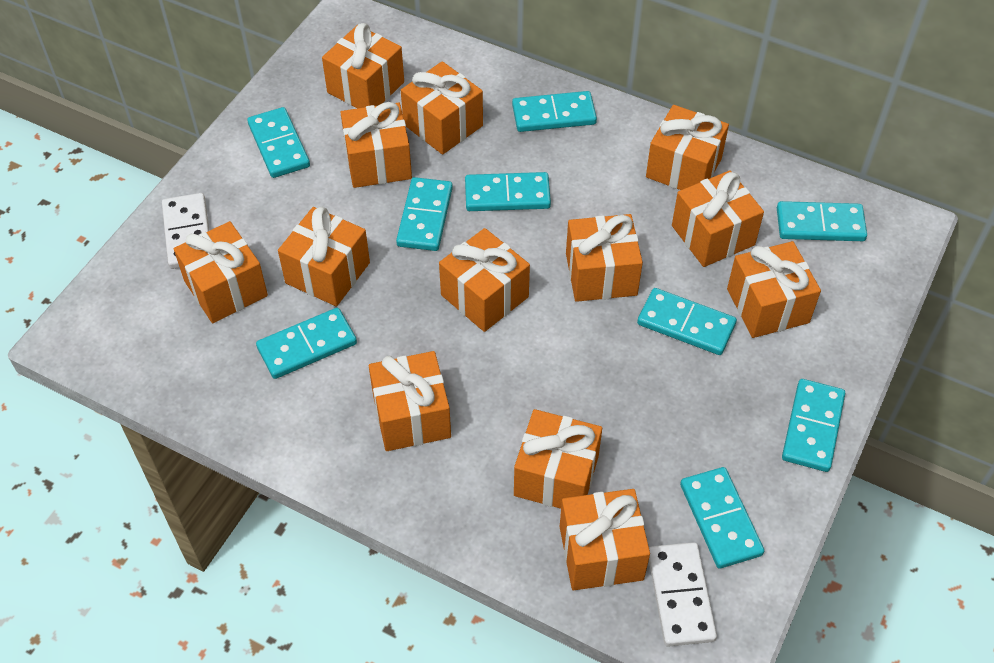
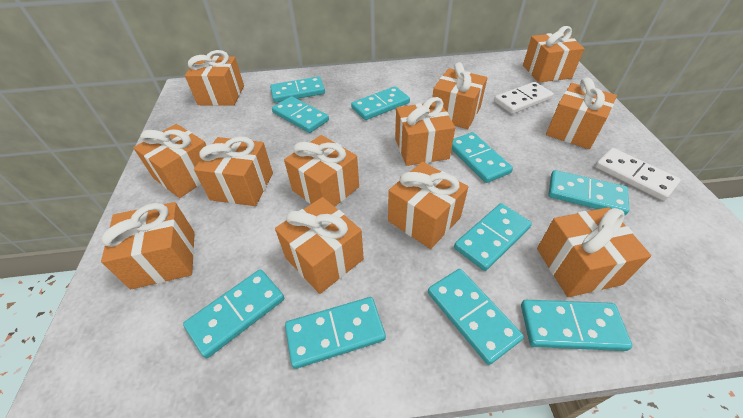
orange gift: 13 -> 12
turquoise domino: 9 -> 10

